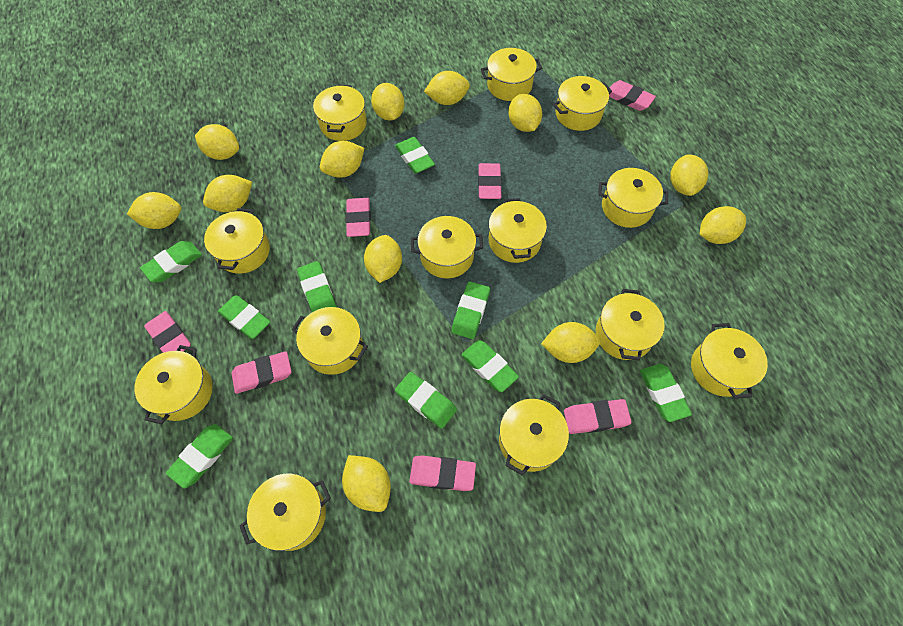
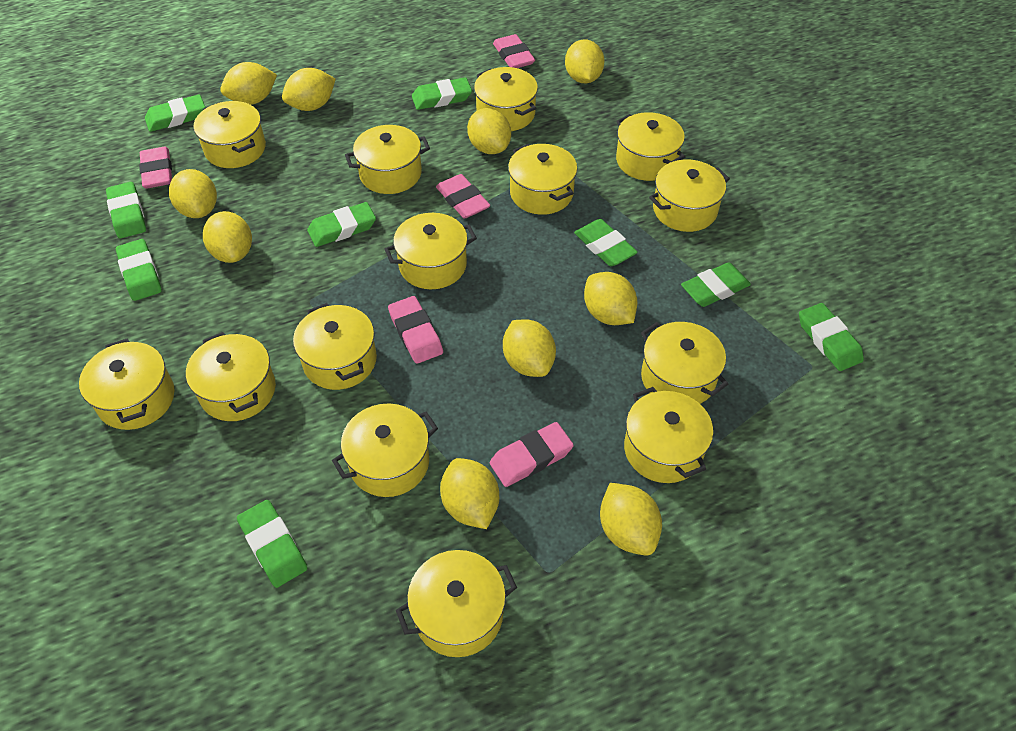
pink eraser: 7 -> 5
yellow lemon: 12 -> 10
yellow pot: 13 -> 14

